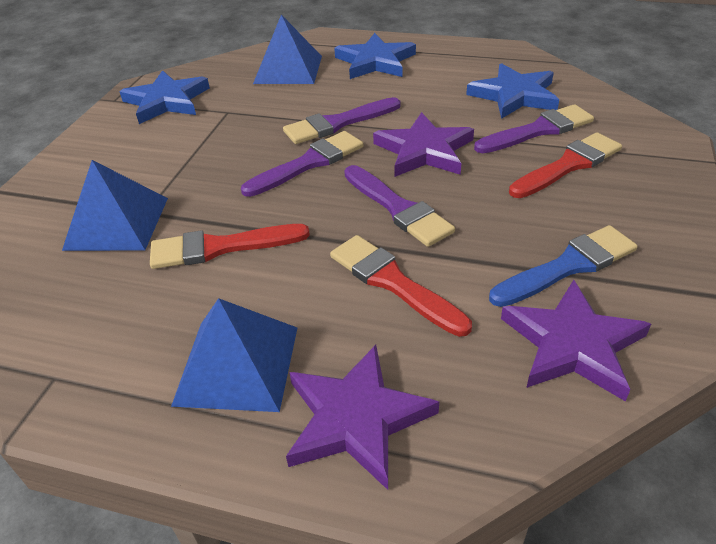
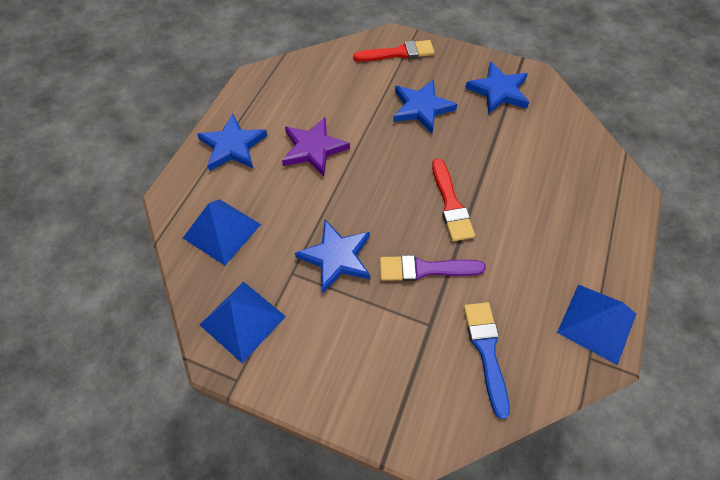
blue star: 3 -> 4
purple brush: 4 -> 1
purple star: 3 -> 1
red brush: 3 -> 2

